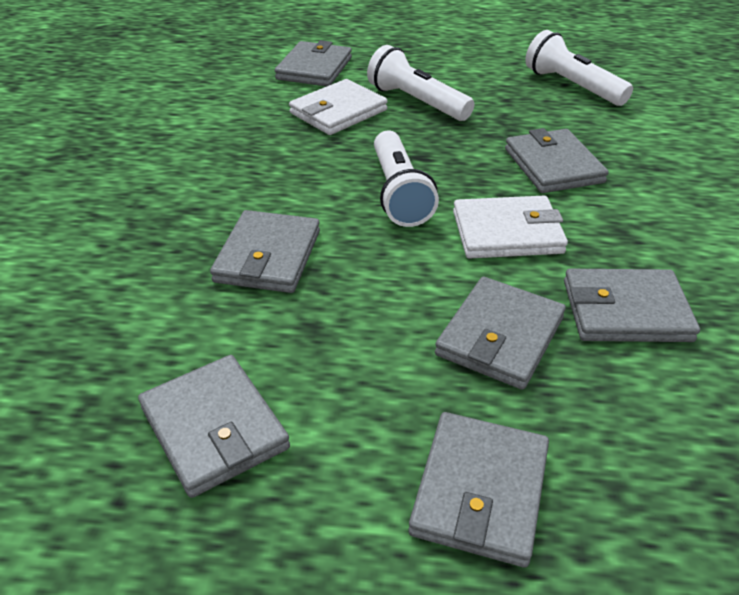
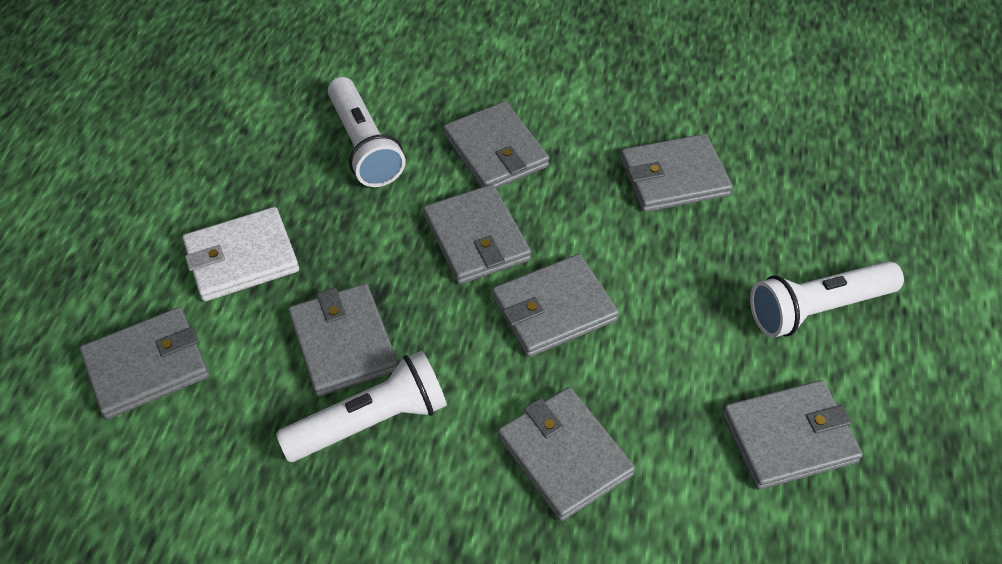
grey wallet: 7 -> 8
white wallet: 2 -> 1

